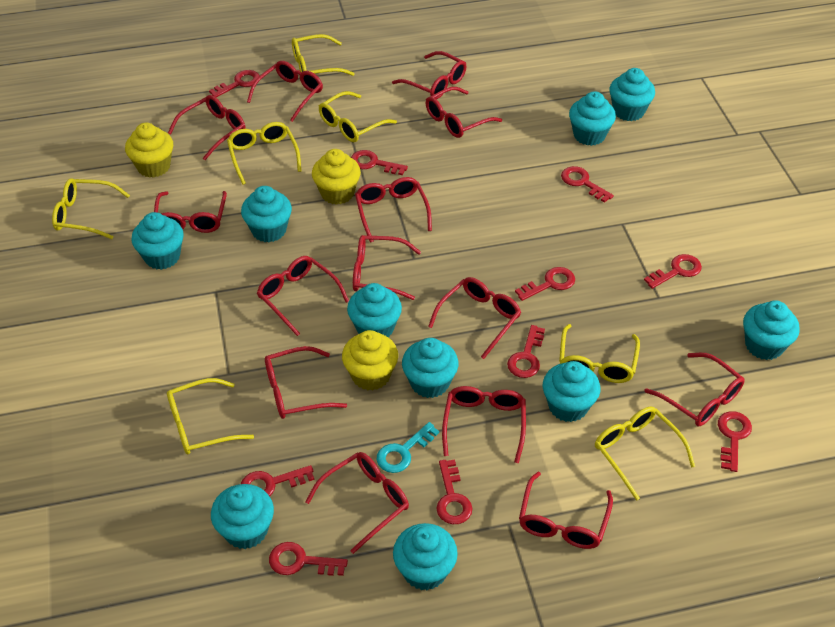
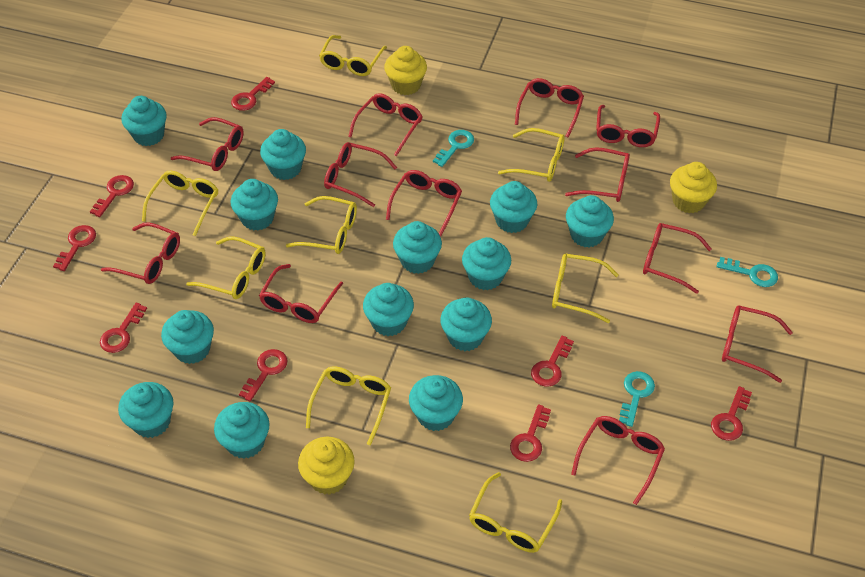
red glasses: 14 -> 12
red key: 10 -> 8
turquoise cupcake: 10 -> 13
turquoise key: 1 -> 3
yellow glasses: 7 -> 8

